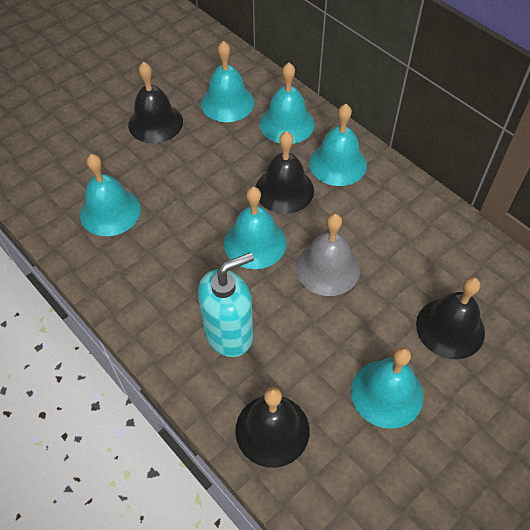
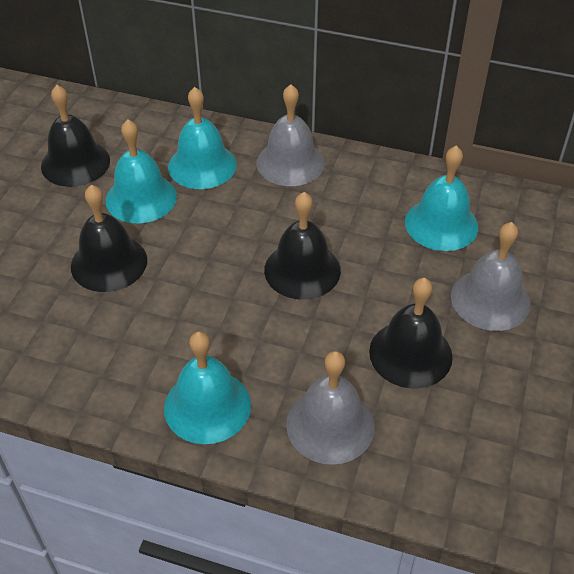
grey bell: 1 -> 3
turquoise bell: 6 -> 4
turquoise soap dispenser: 1 -> 0

